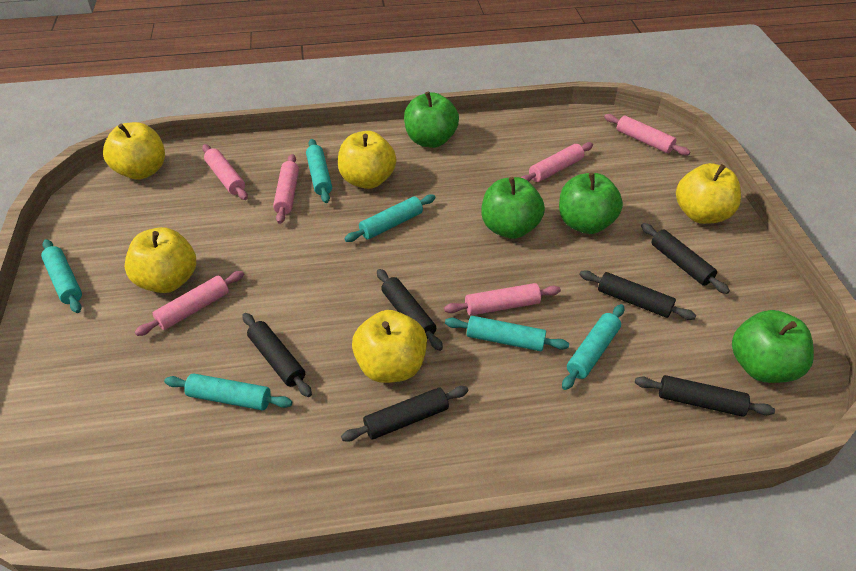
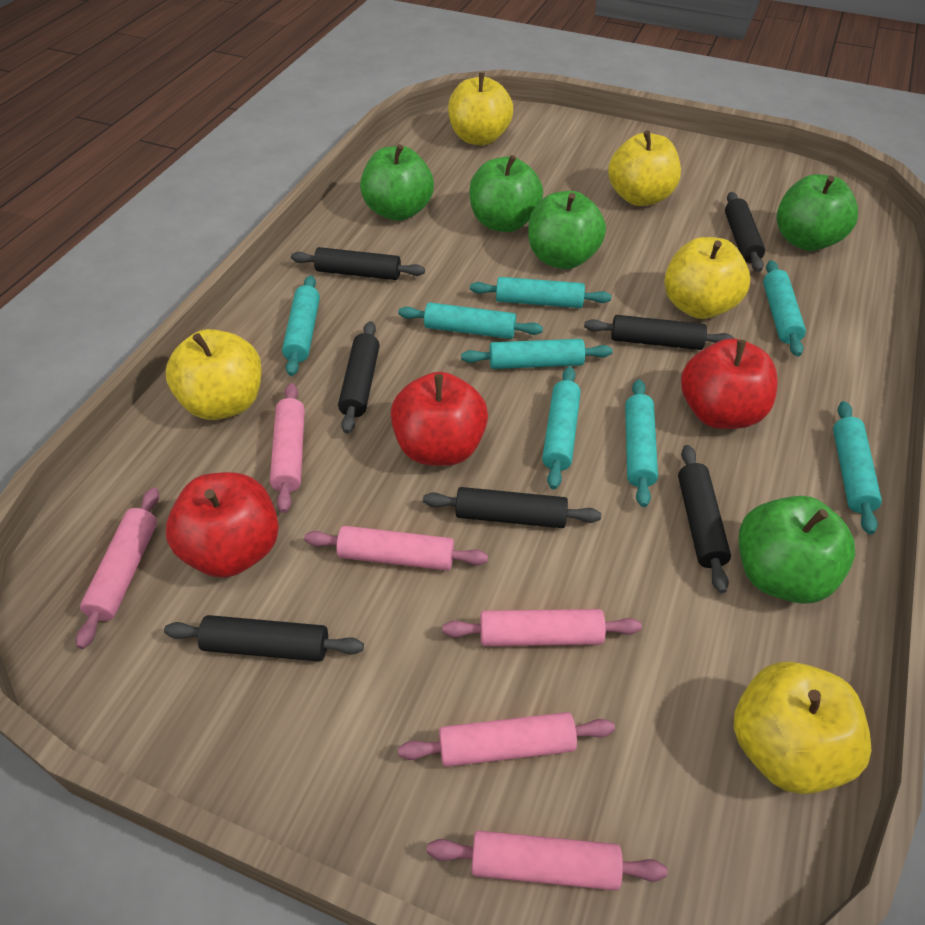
black rolling pin: 6 -> 7
green apple: 4 -> 5
red apple: 0 -> 3
turquoise rolling pin: 6 -> 8

